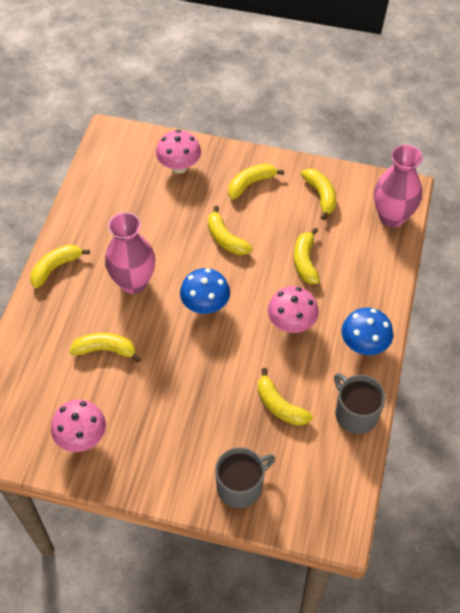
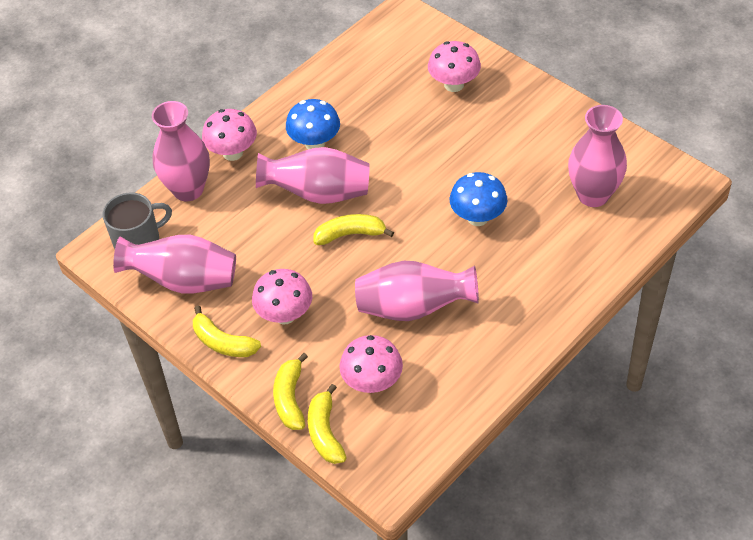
grey mug: 2 -> 1
pink mushroom: 3 -> 4
pink vase: 2 -> 5
yellow banana: 7 -> 4

